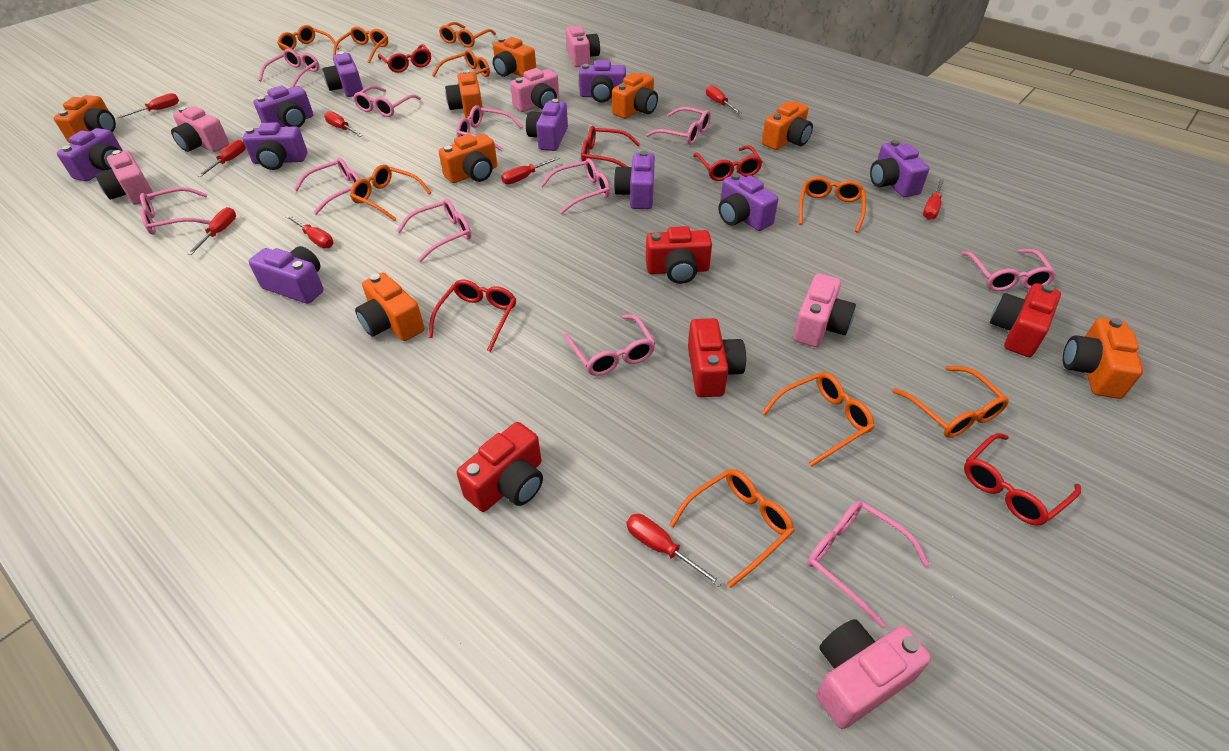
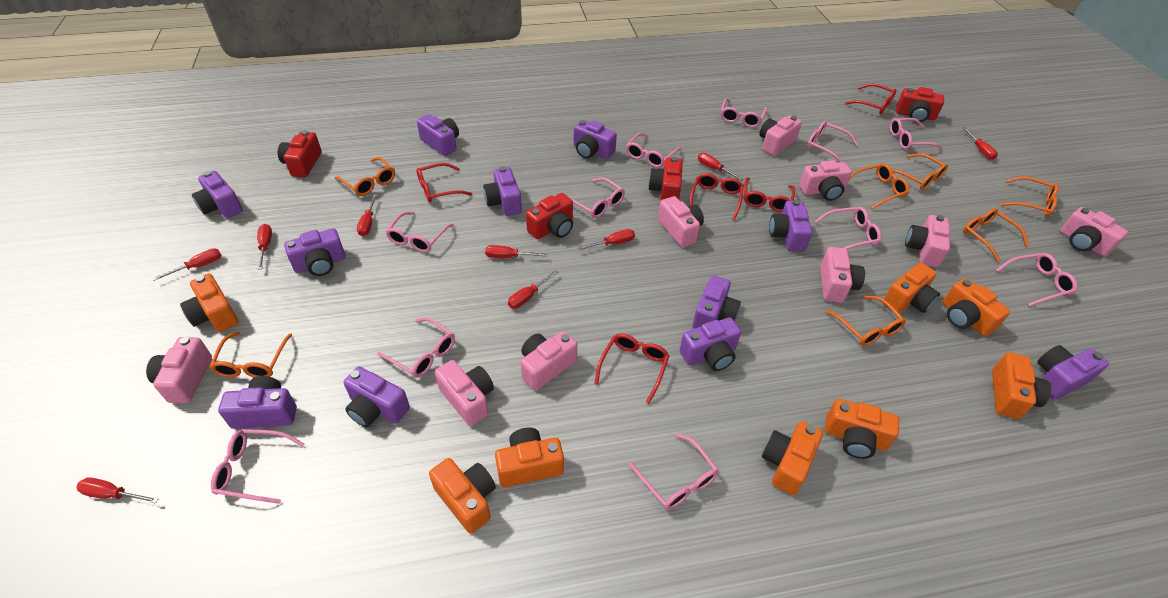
orange glasses: 9 -> 7
pink camera: 6 -> 9
purple camera: 10 -> 11

